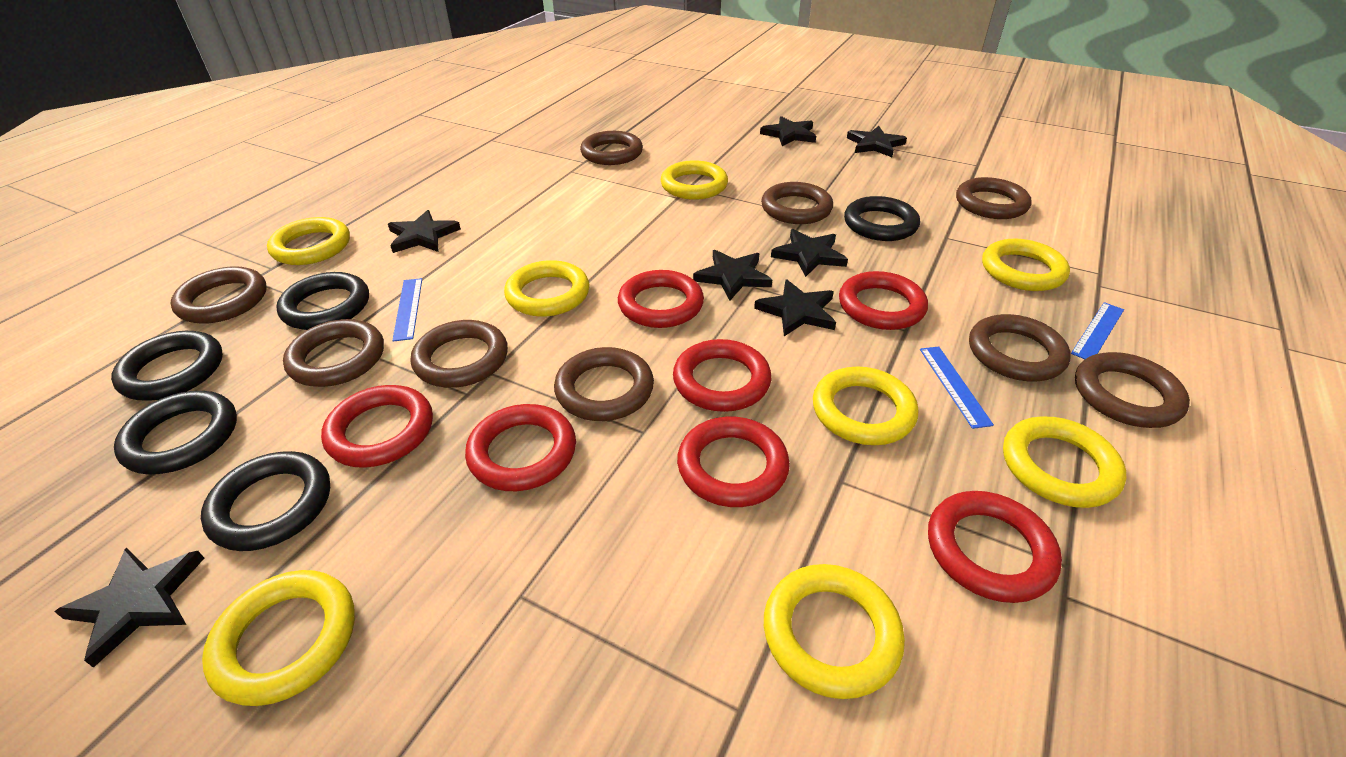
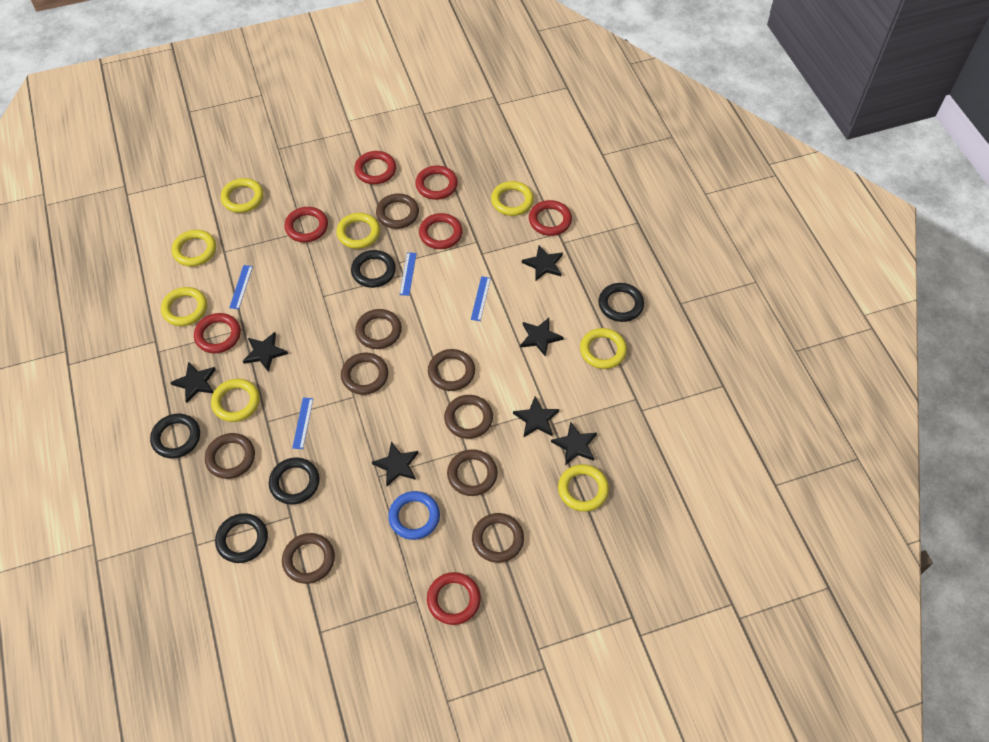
blue ring: 0 -> 1
blue ruler: 3 -> 4

